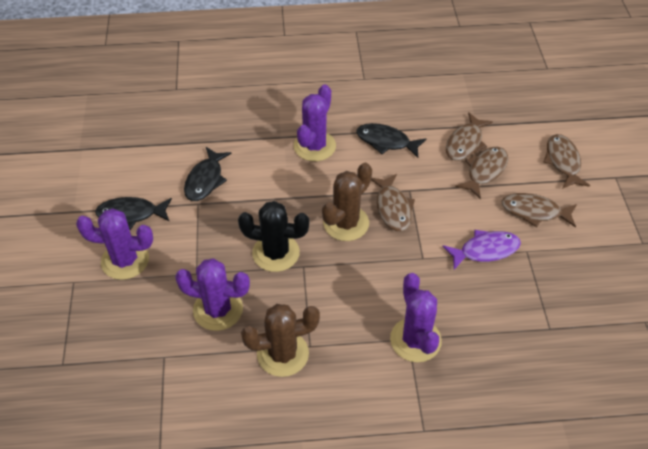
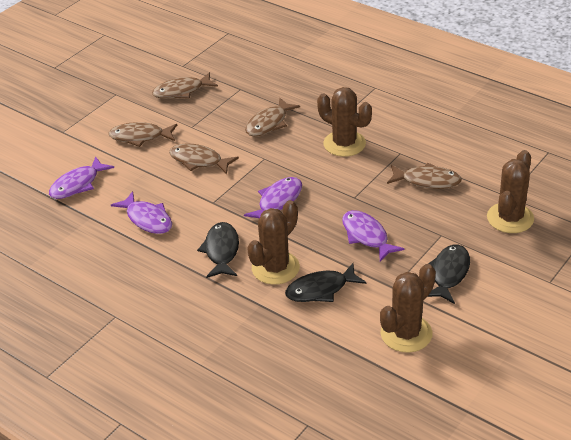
black cactus: 1 -> 0
brown cactus: 2 -> 4
purple cactus: 4 -> 0
purple fish: 1 -> 4

